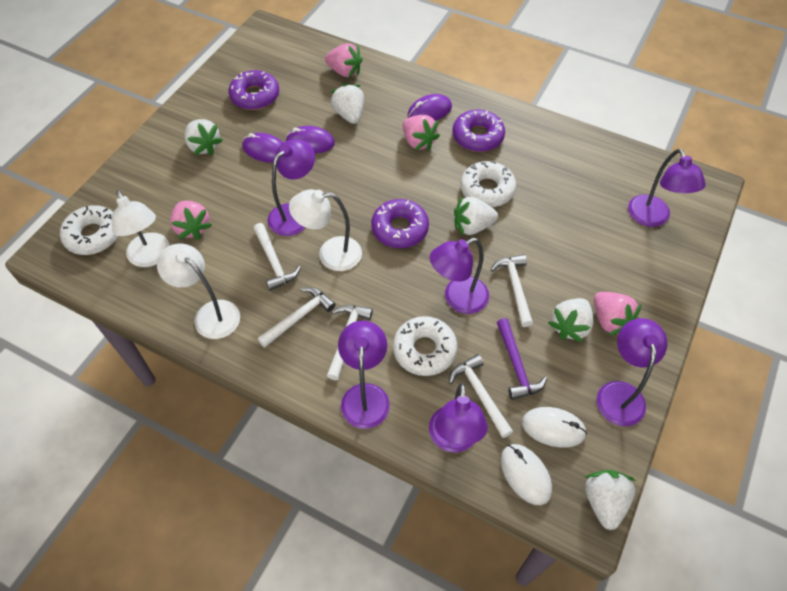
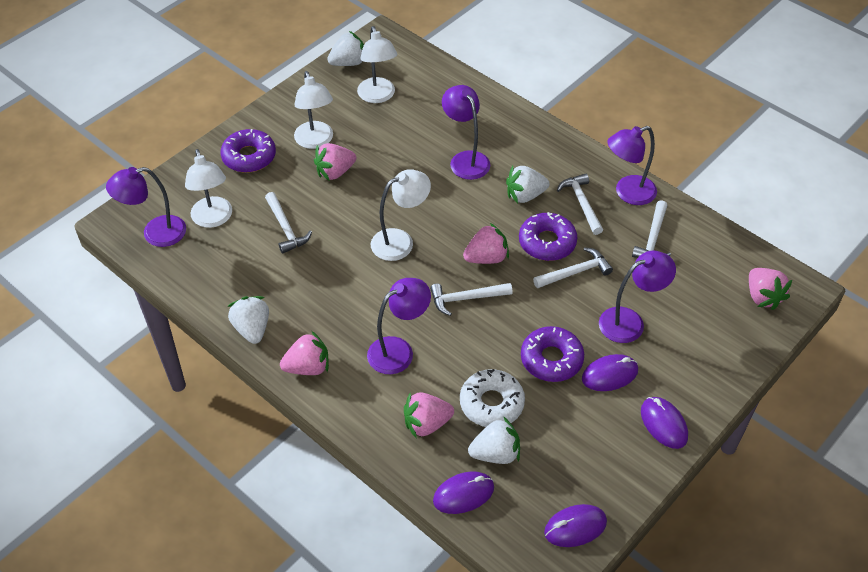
pink strawberry: 4 -> 5
purple hammer: 1 -> 0
purple lamp: 6 -> 5
purple mouse: 3 -> 4
white donut: 3 -> 1
white lamp: 3 -> 4
white mouse: 2 -> 0
white strawberry: 5 -> 4

